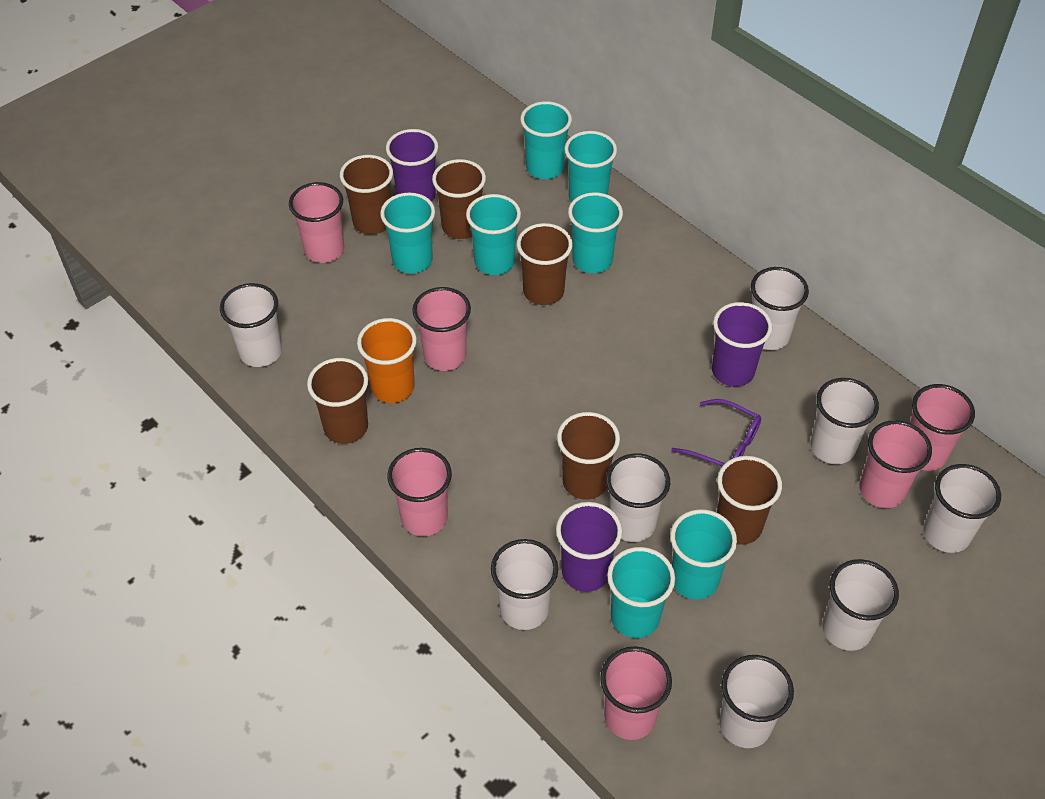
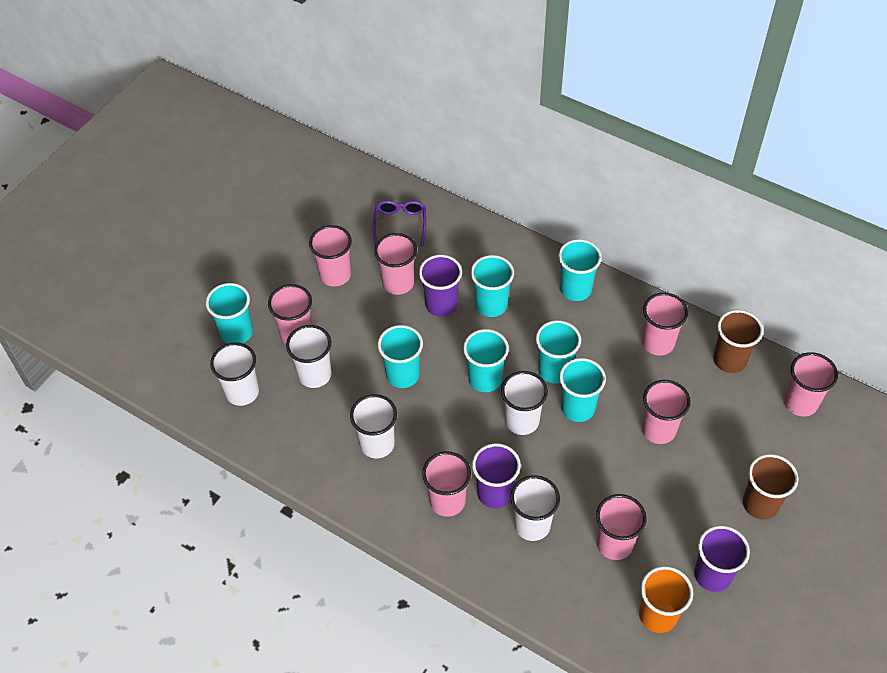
brown cup: 6 -> 2
pink cup: 6 -> 8
white cup: 8 -> 5

